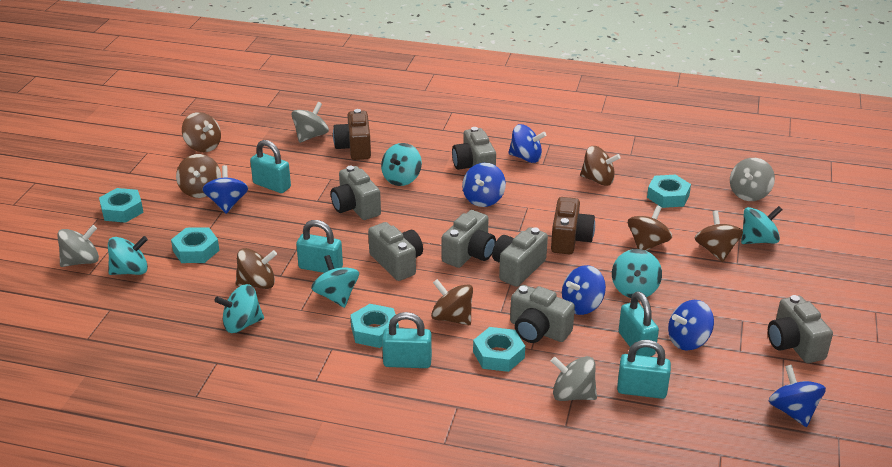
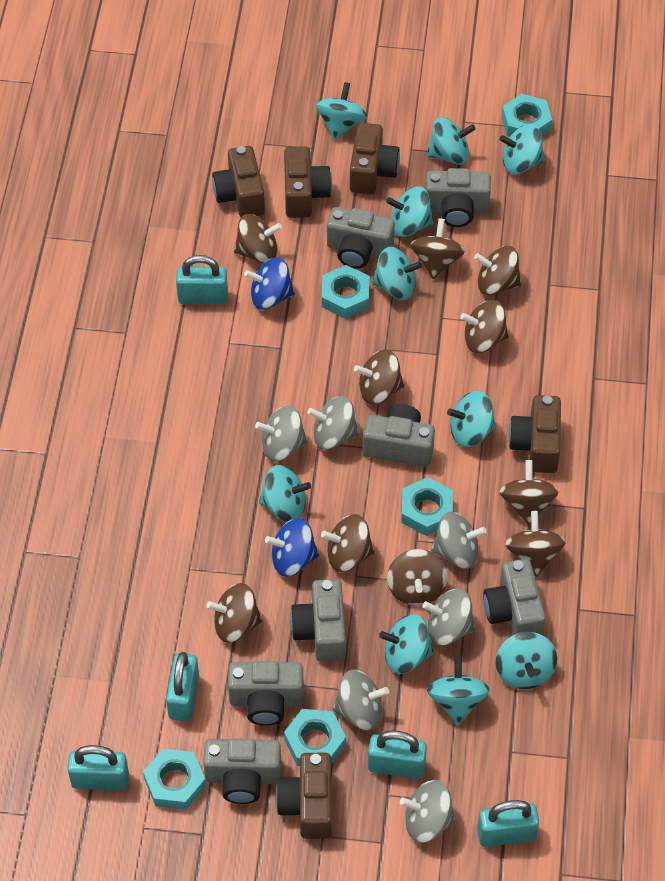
blue spinning top: 6 -> 2
brown camera: 2 -> 5
brown spinning top: 7 -> 10
grey spinning top: 4 -> 6
turquoise spinning top: 6 -> 10

